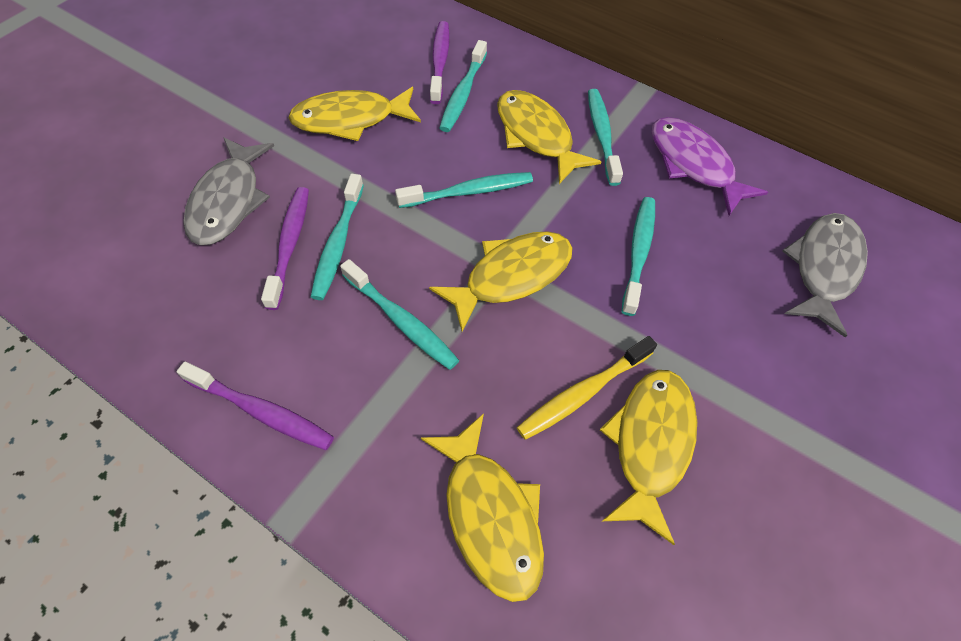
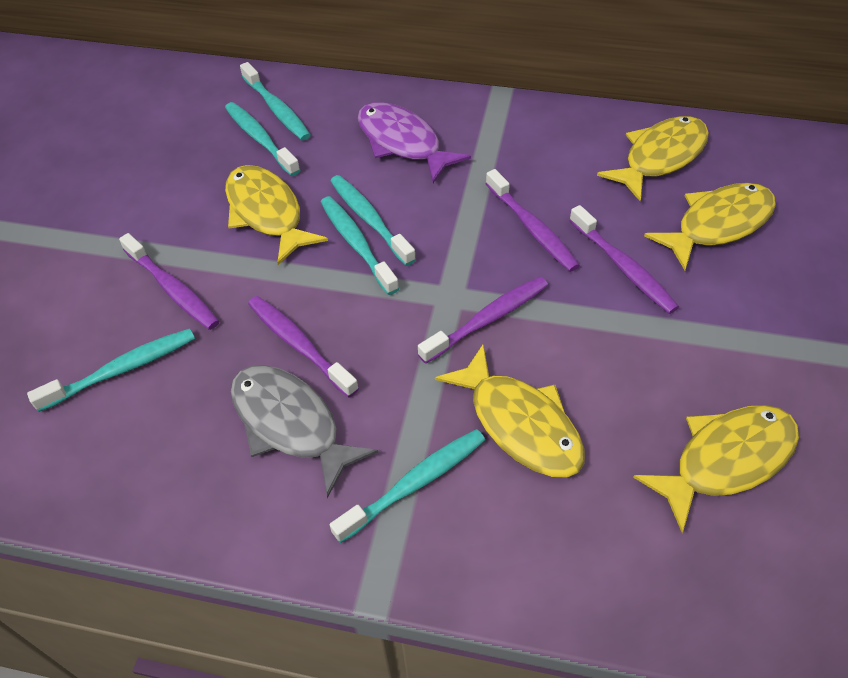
grey fish: 2 -> 1
purple toothbrush: 3 -> 5
yellow toothbrush: 1 -> 0

